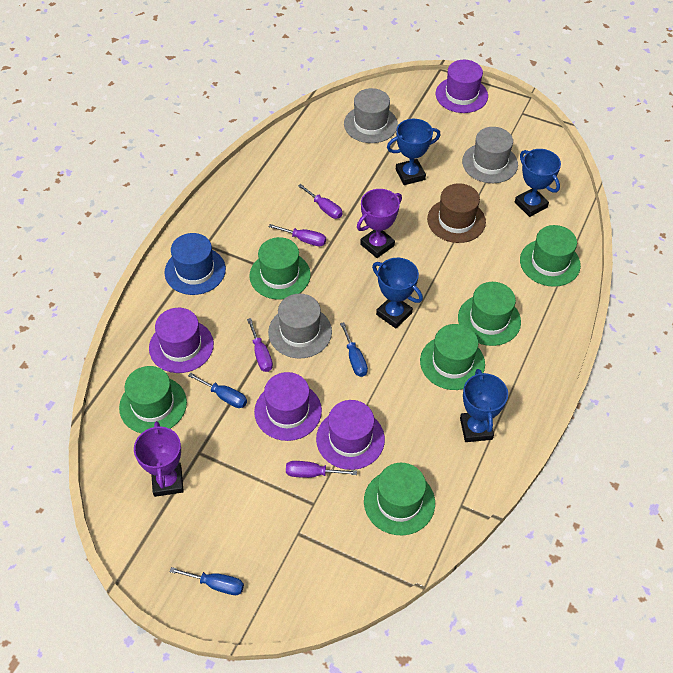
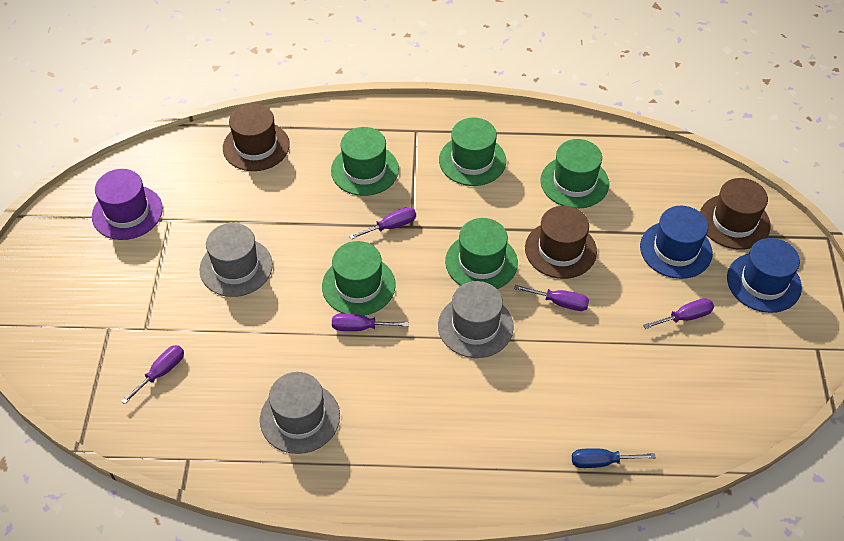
blue hat: 1 -> 2
blue screwdriver: 3 -> 1
blue trophy: 4 -> 0
brown hat: 1 -> 3
green hat: 6 -> 5
purple hat: 4 -> 1
purple screwdriver: 4 -> 5
purple trophy: 2 -> 0

